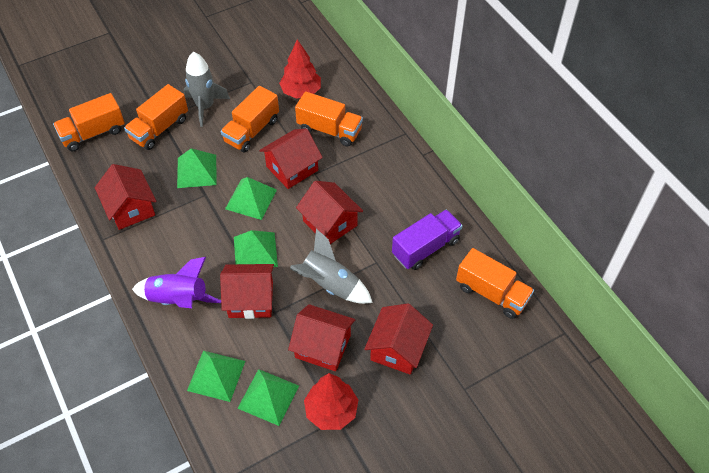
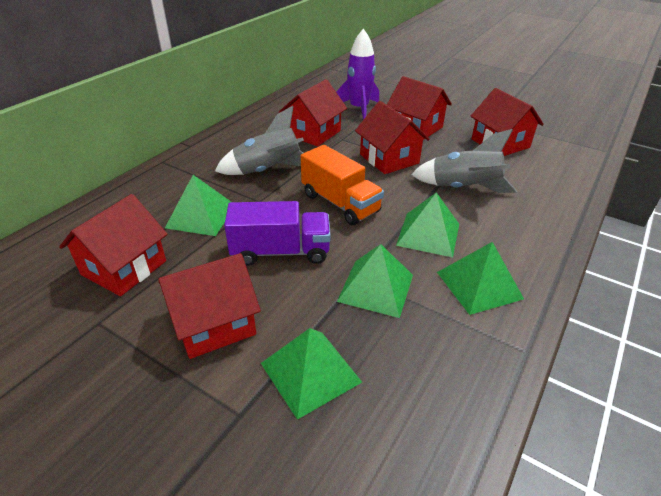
orange truck: 5 -> 1
red tree: 2 -> 0

